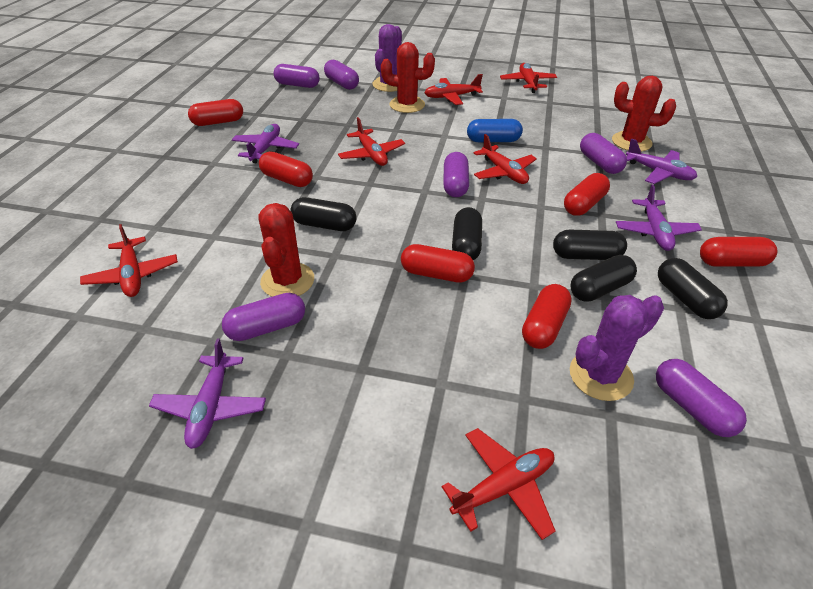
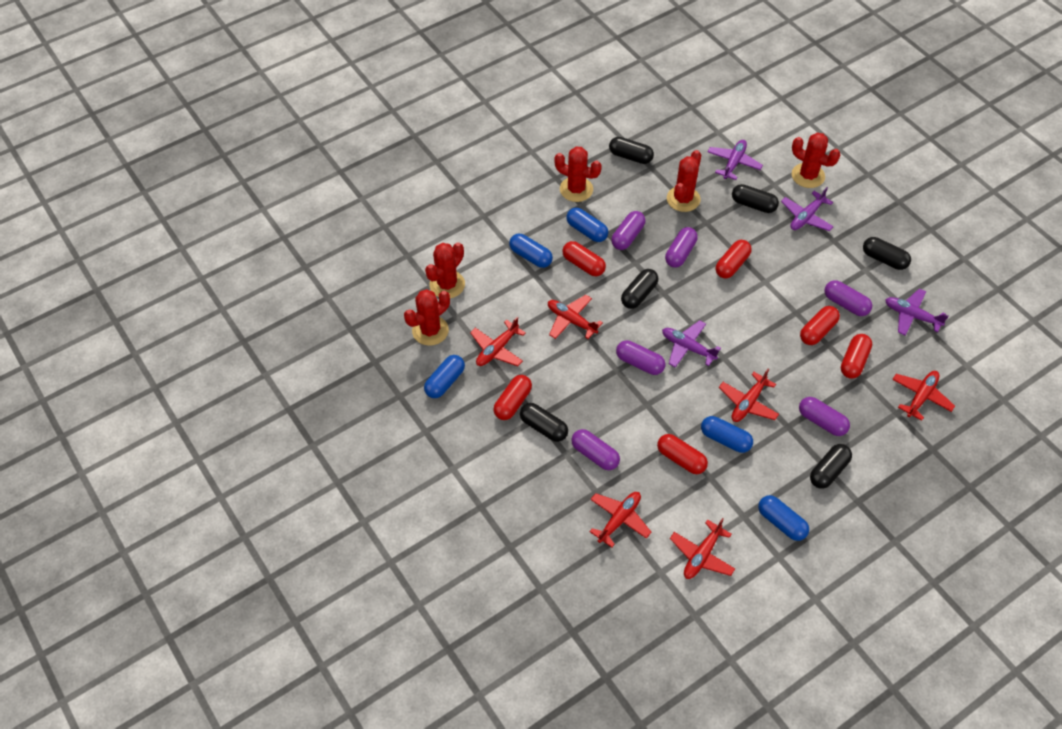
black capsule: 5 -> 6
blue capsule: 1 -> 5
purple cactus: 2 -> 0
red cactus: 3 -> 5

